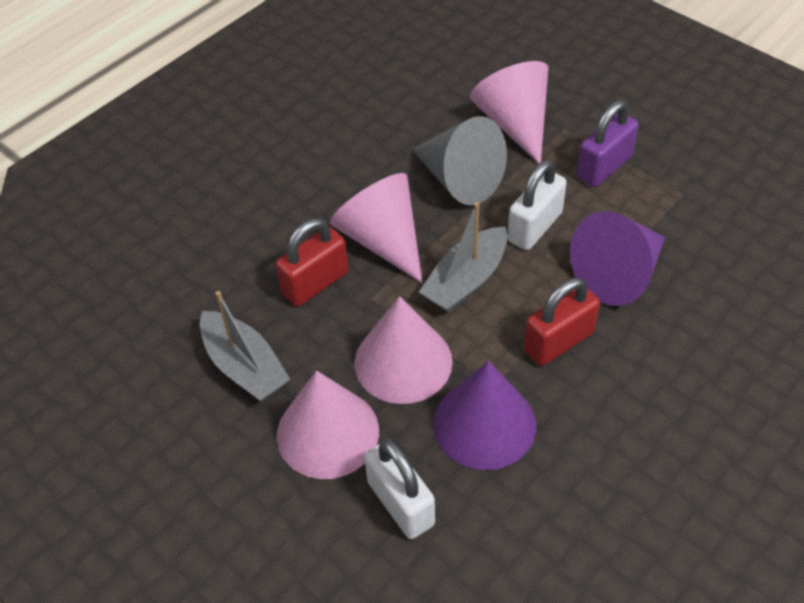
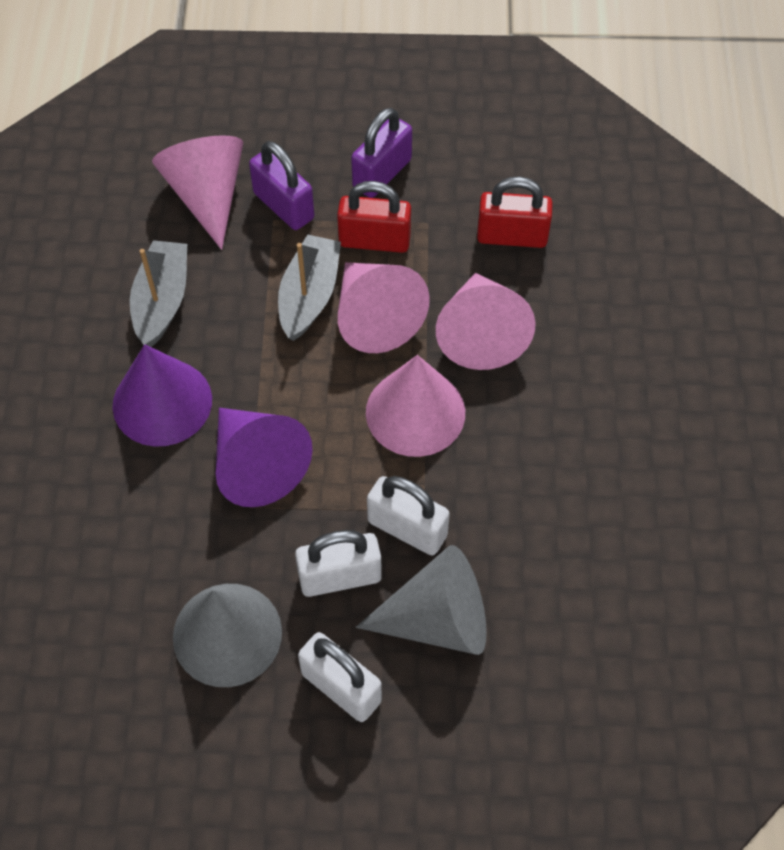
grey cone: 1 -> 2
purple padlock: 1 -> 2
white padlock: 2 -> 3

